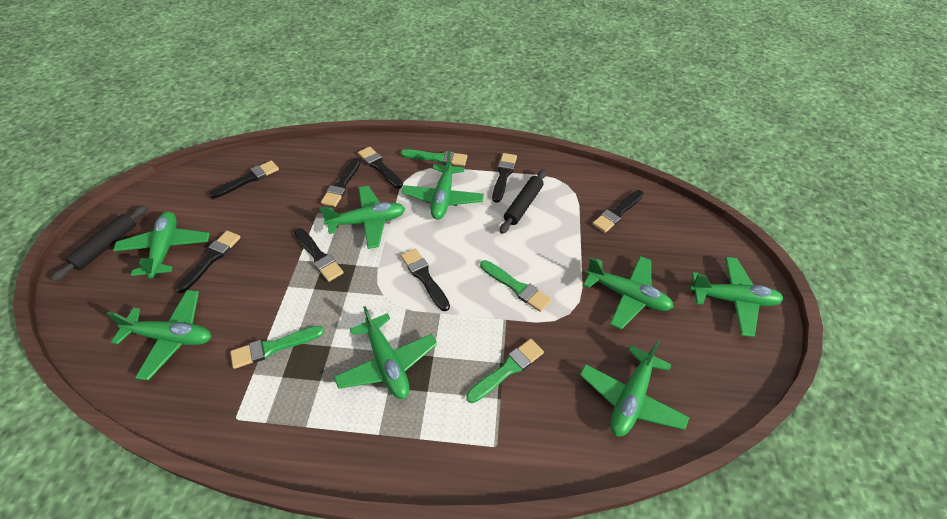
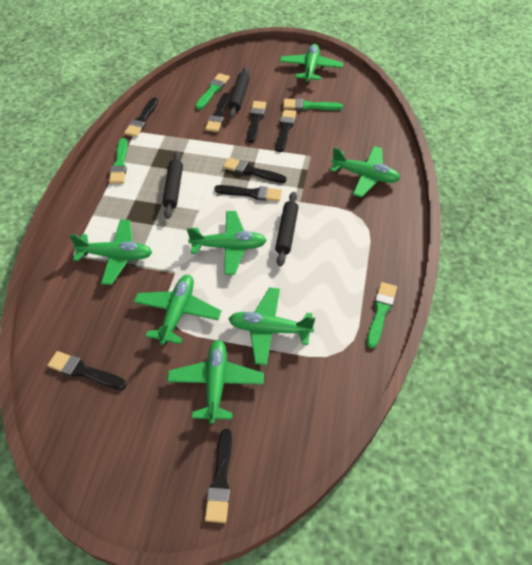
black rolling pin: 2 -> 3
green plane: 8 -> 7

